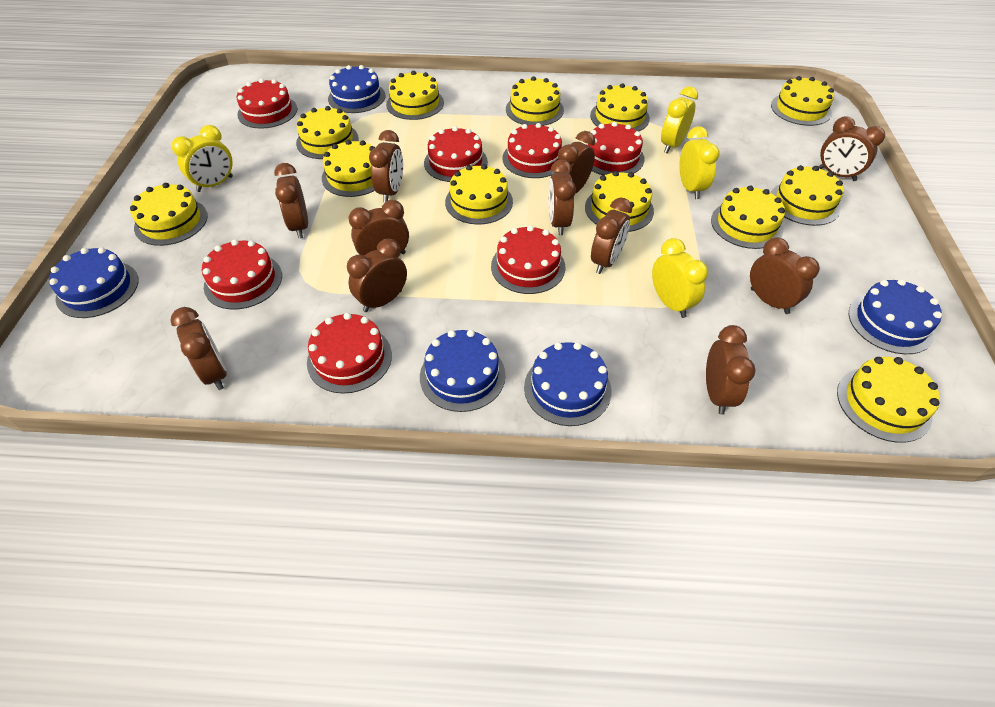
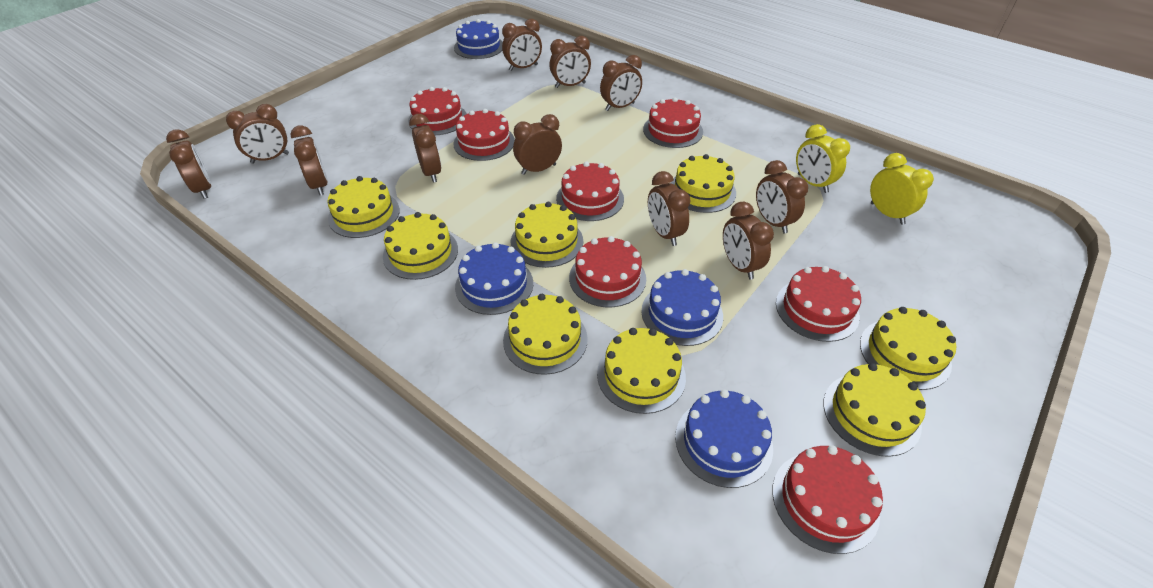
blue cake: 5 -> 4
yellow cake: 12 -> 8
yellow clock: 4 -> 2

